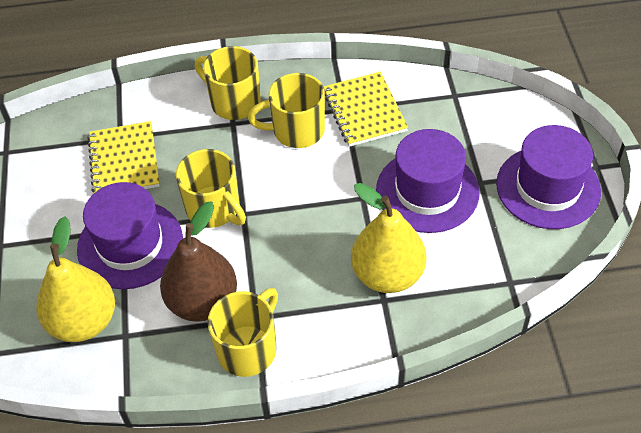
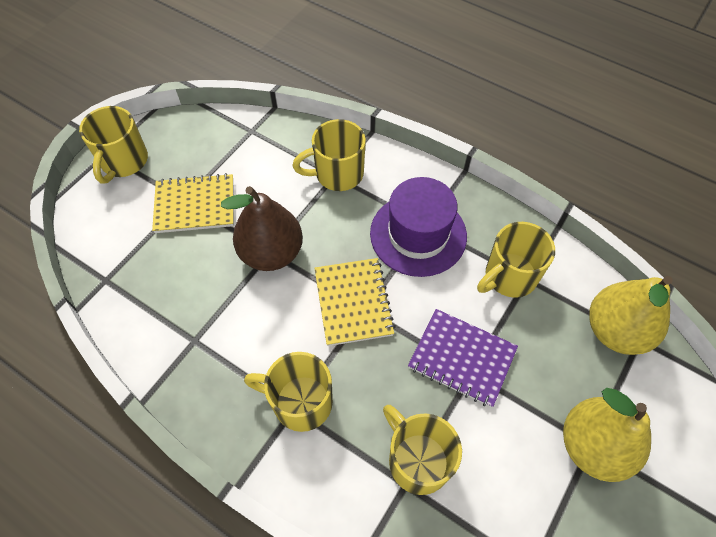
purple hat: 3 -> 1
purple notebook: 0 -> 1
yellow mug: 4 -> 5

